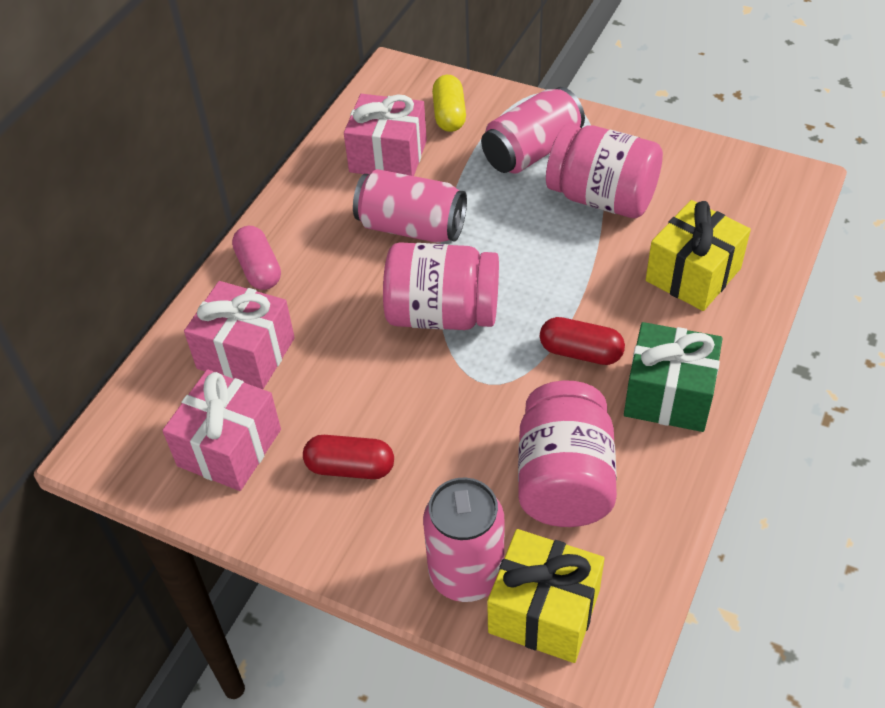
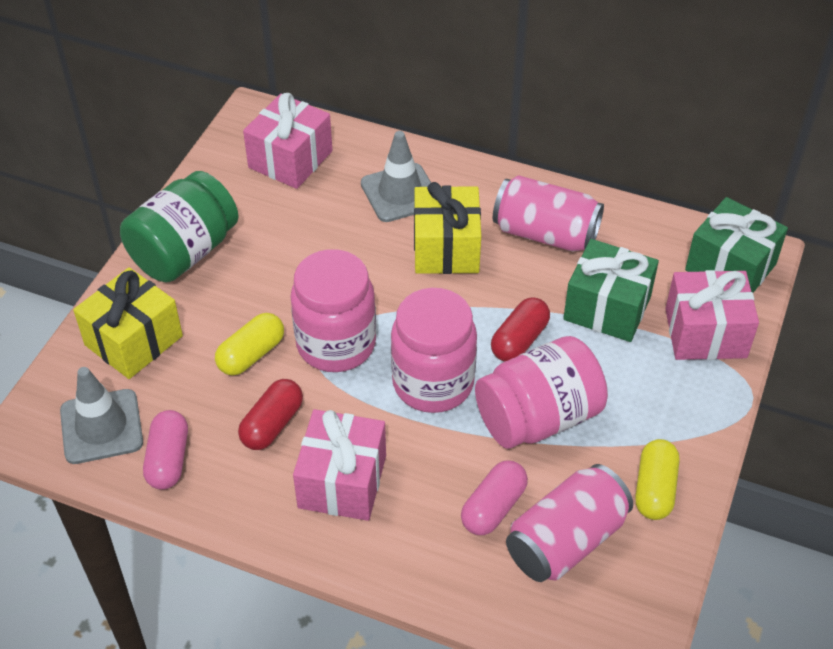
green gift: 1 -> 2
green jar: 0 -> 1
grey traffic cone: 0 -> 2
pink can: 3 -> 2
pink capsule: 1 -> 2
yellow capsule: 1 -> 2

